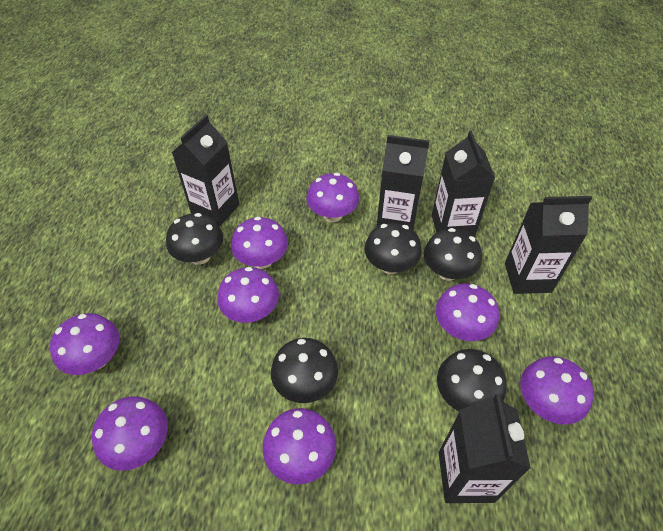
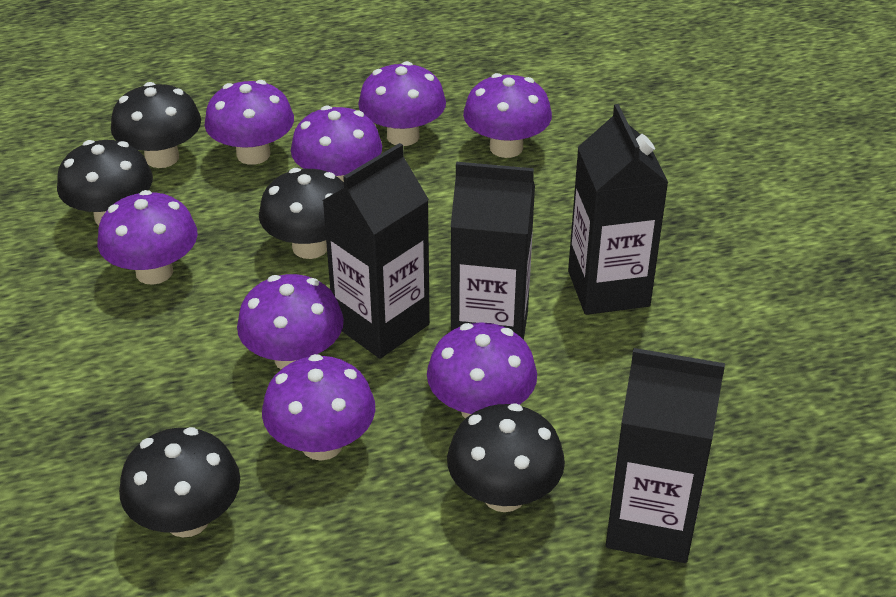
black carton: 5 -> 4

